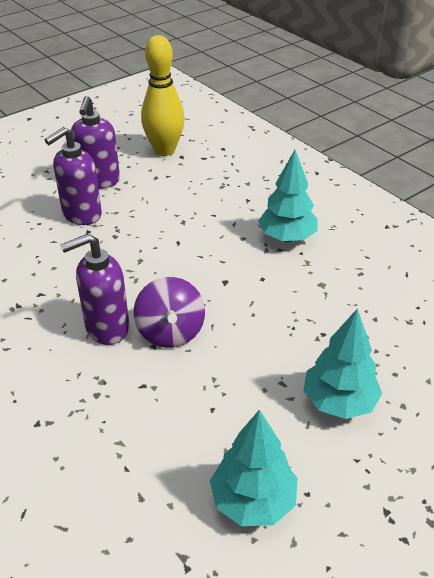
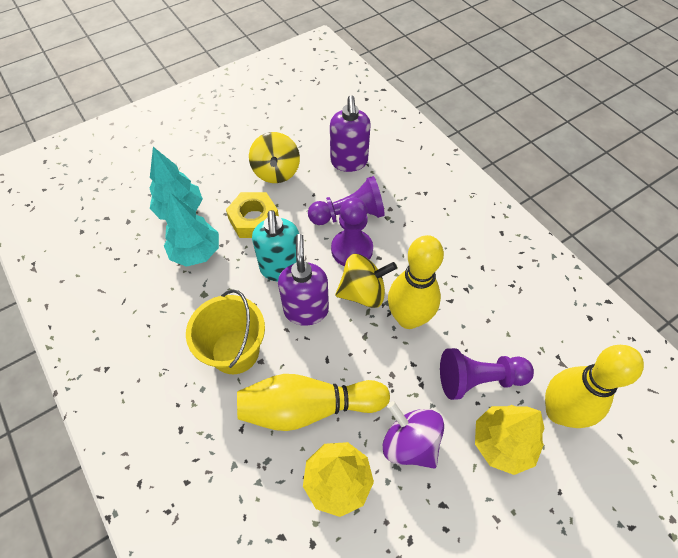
purple pawn: 0 -> 3
purple soap dispenser: 3 -> 2
turquoise soap dispenser: 0 -> 1
turquoise tree: 3 -> 2
yellow bowling pin: 1 -> 3
yellow bucket: 0 -> 1
yellow nut: 0 -> 1
yellow spinning top: 0 -> 2
yellow tree: 0 -> 2

